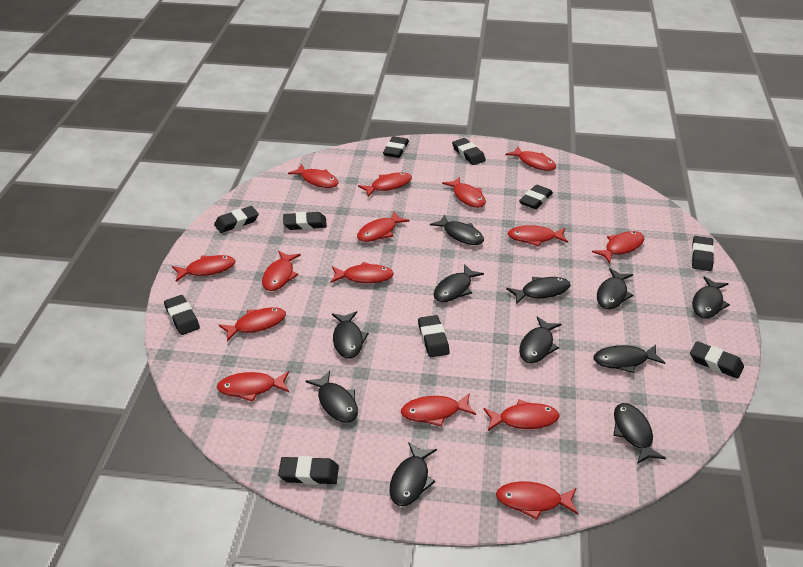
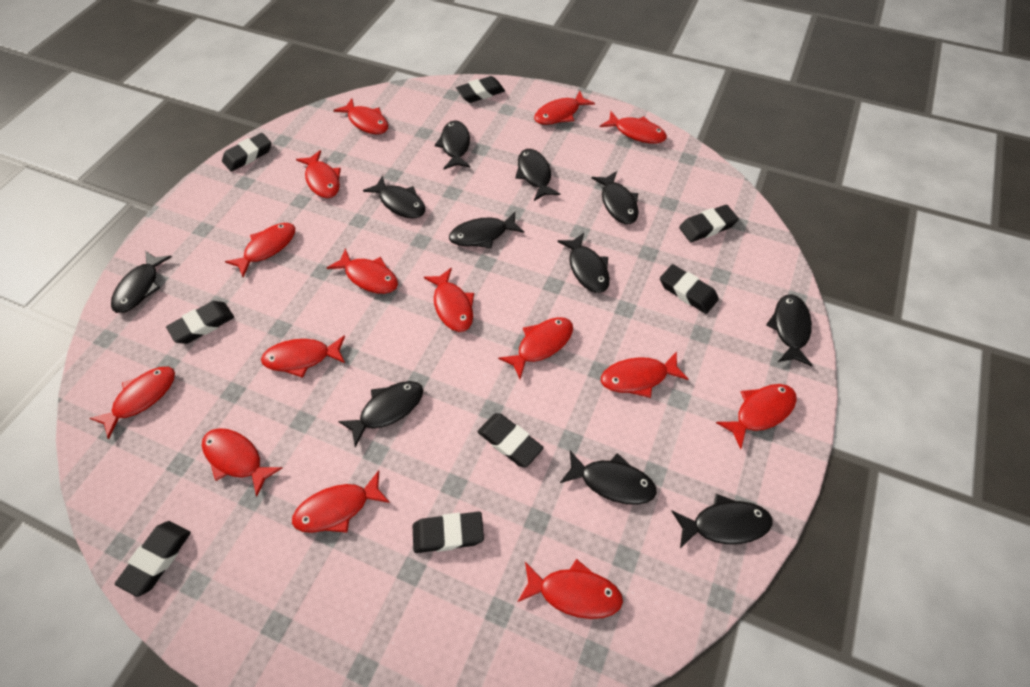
black eraser: 10 -> 8

